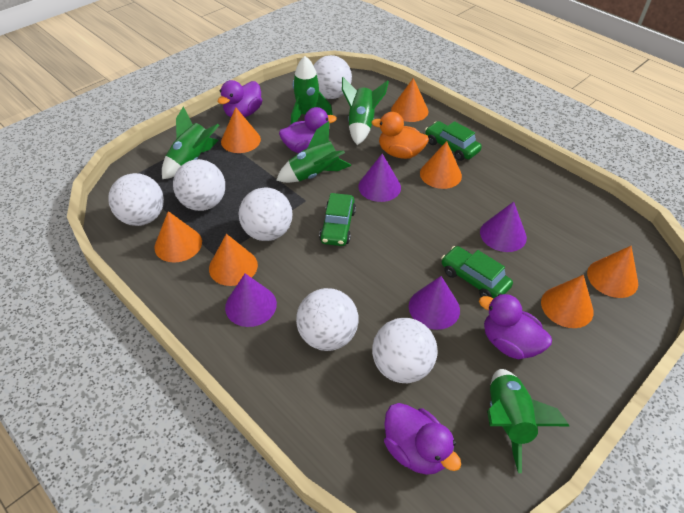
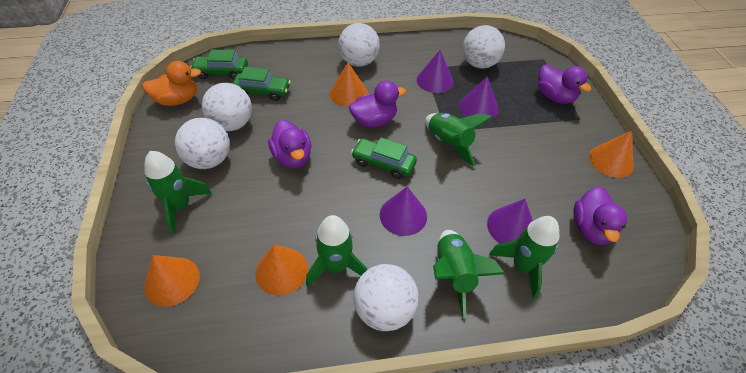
orange cone: 7 -> 4
white ball: 6 -> 5

